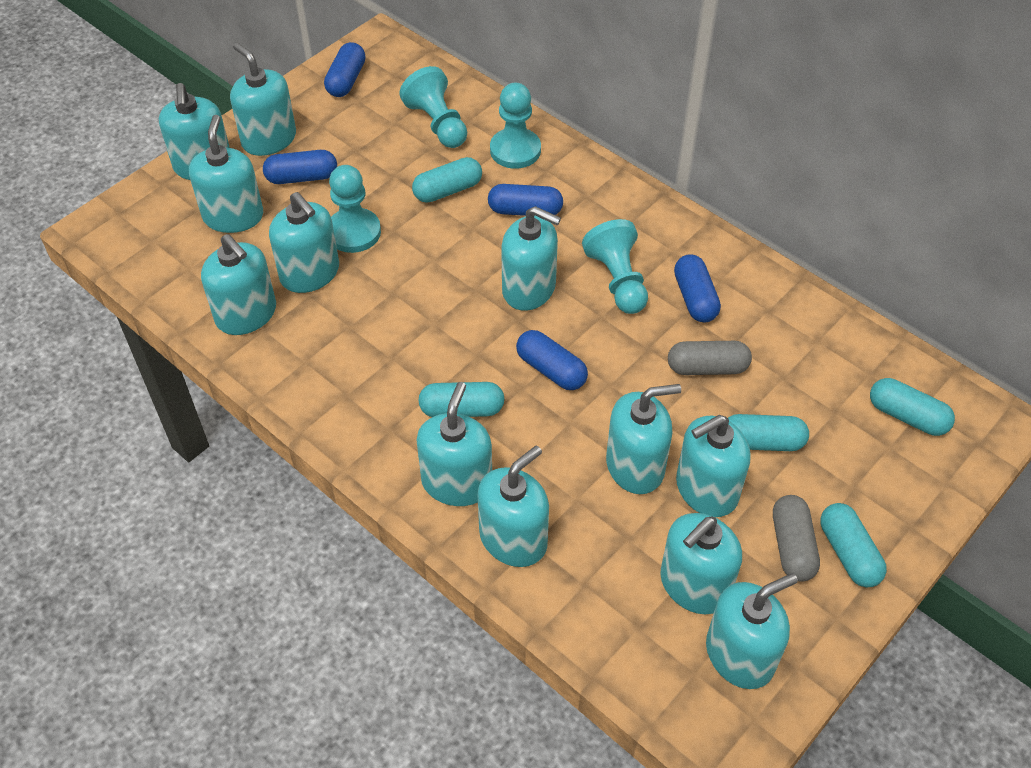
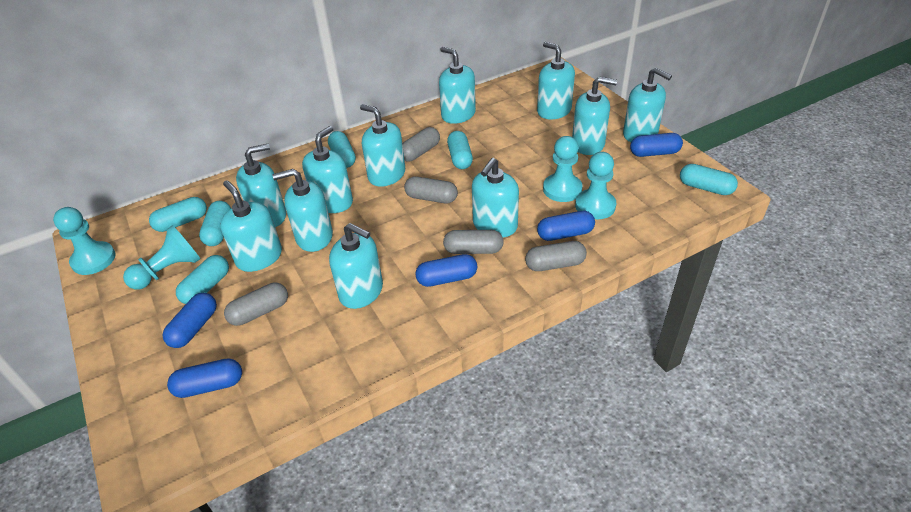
grey capsule: 2 -> 5
turquoise capsule: 5 -> 6
turquoise soap dispenser: 12 -> 11

